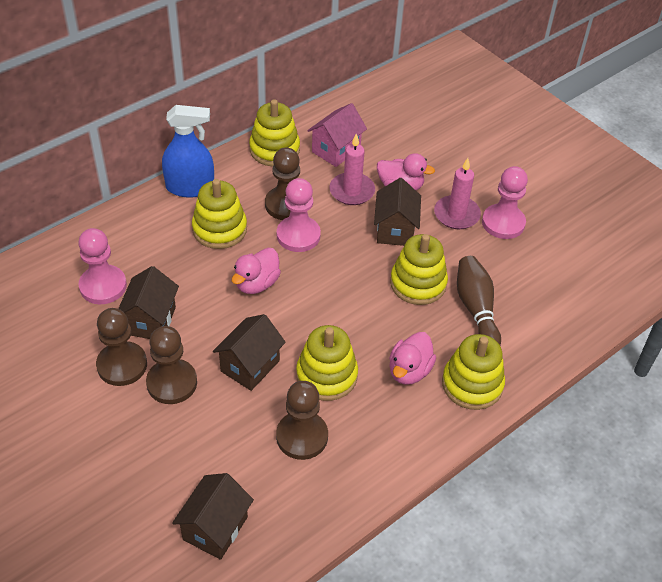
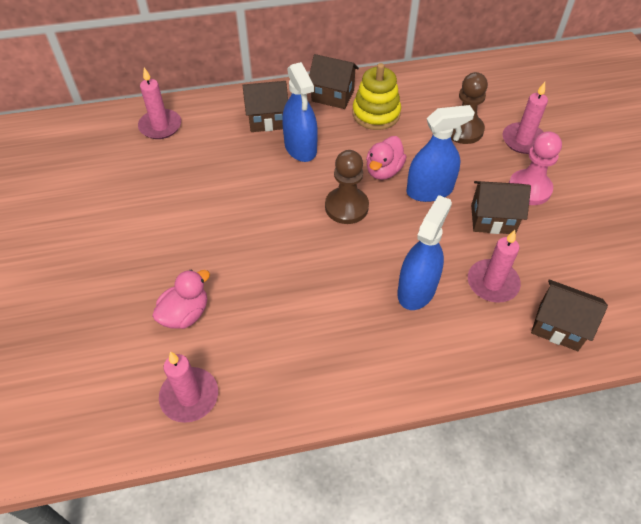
blue spray bottle: 1 -> 3
brown bowling pin: 1 -> 0
brown pawn: 4 -> 2
pink candle: 2 -> 4
pink duck: 3 -> 2
pink house: 1 -> 0
pink pawn: 3 -> 1
yellow stacking toy: 5 -> 1

